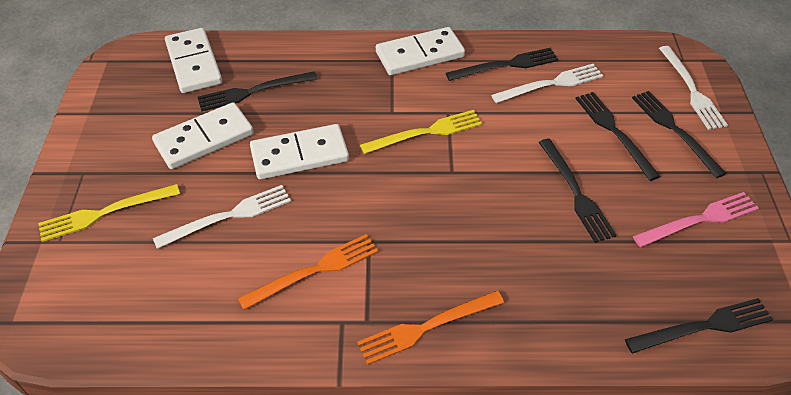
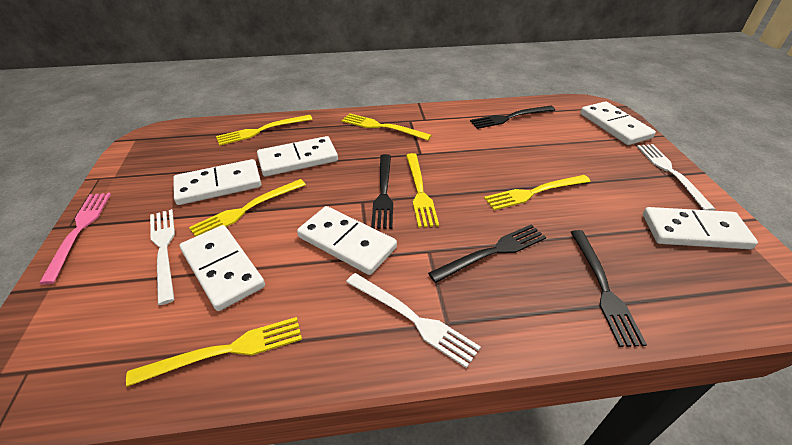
black fork: 6 -> 4
orange fork: 2 -> 0
white domino: 4 -> 6
yellow fork: 2 -> 6

